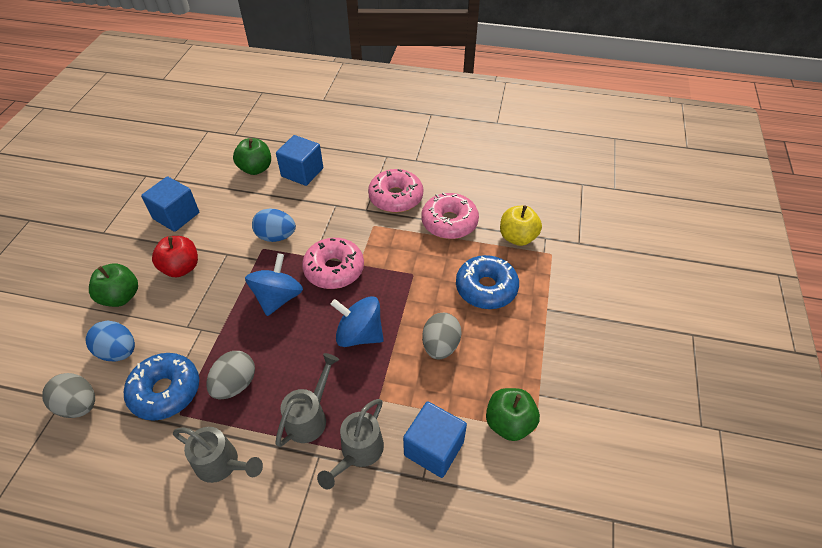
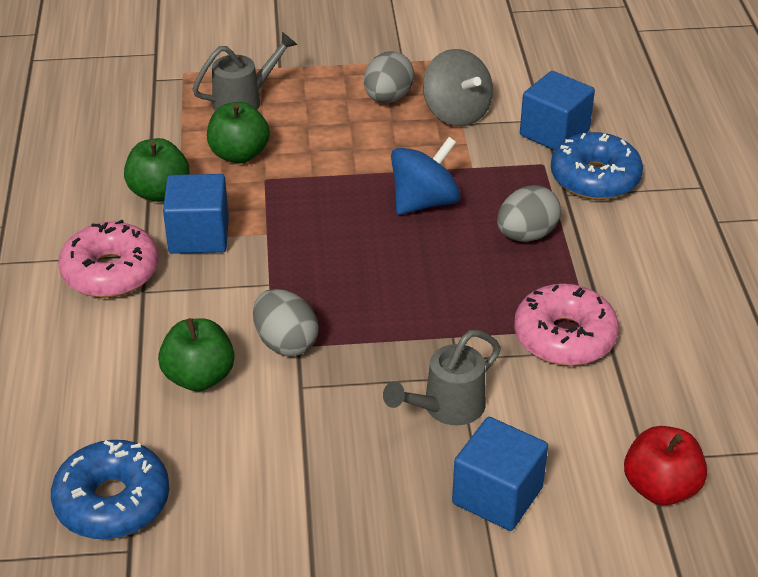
blue egg: 2 -> 0
blue spinning top: 2 -> 1
grey spinning top: 0 -> 1
grey watering can: 3 -> 2
pink donut: 3 -> 2
yellow apple: 1 -> 0

